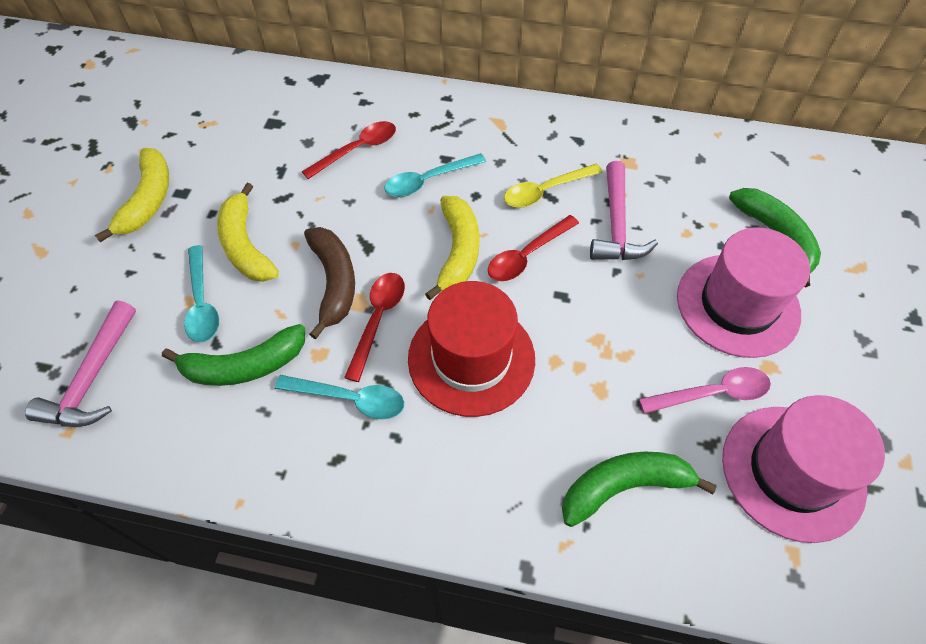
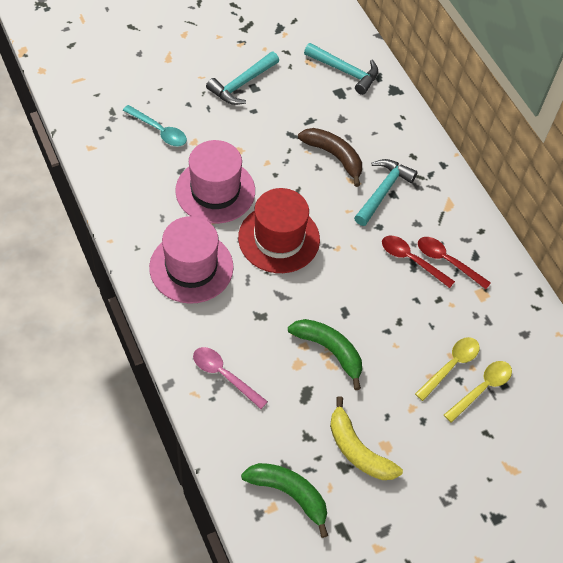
green banana: 3 -> 2
pink hammer: 2 -> 0
red spoon: 3 -> 2
turquoise hammer: 0 -> 3
turquoise spoon: 3 -> 1
yellow banana: 3 -> 1
yellow spoon: 1 -> 2

